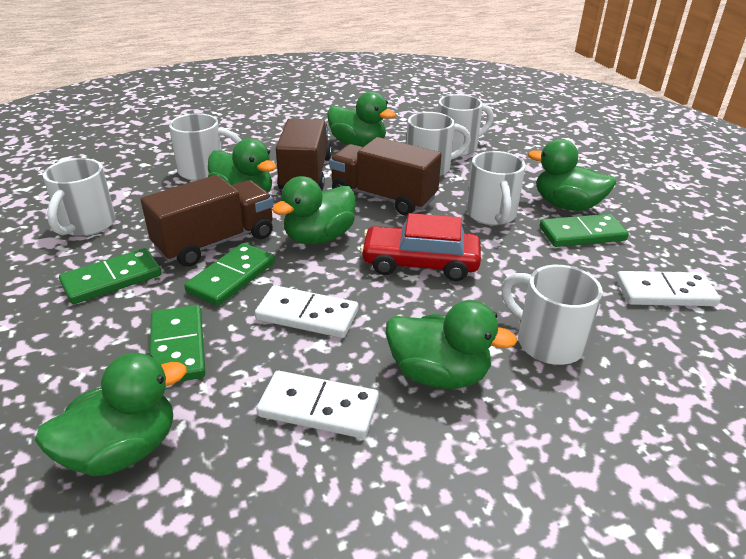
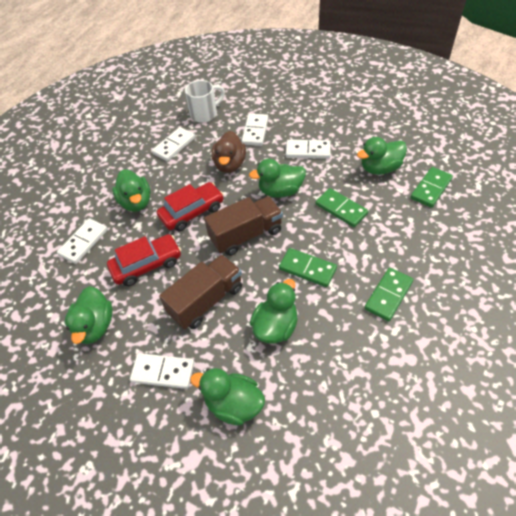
brown duck: 0 -> 1
brown truck: 3 -> 2
red car: 1 -> 2
white domino: 3 -> 5
white mug: 6 -> 1

